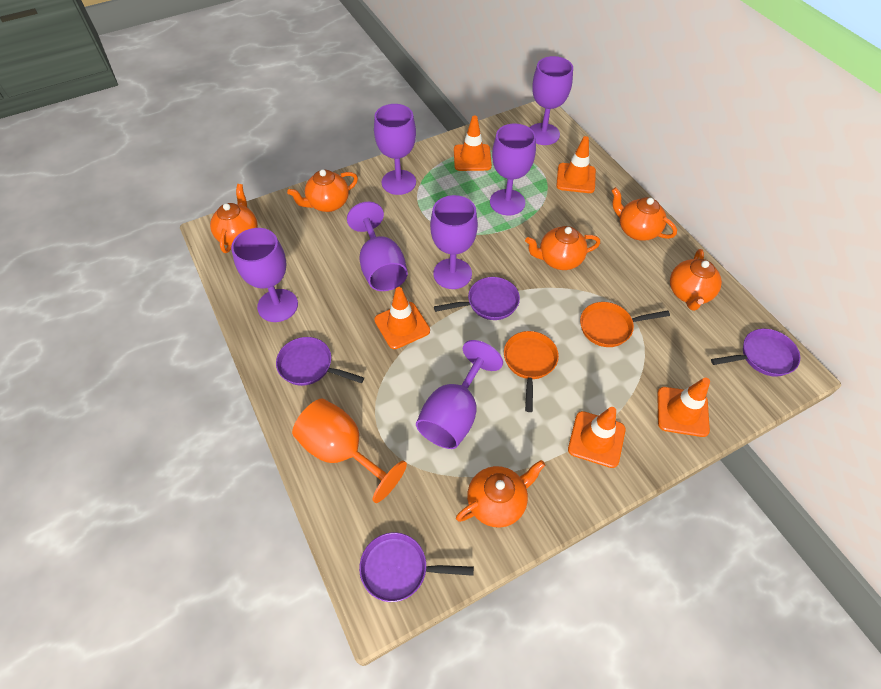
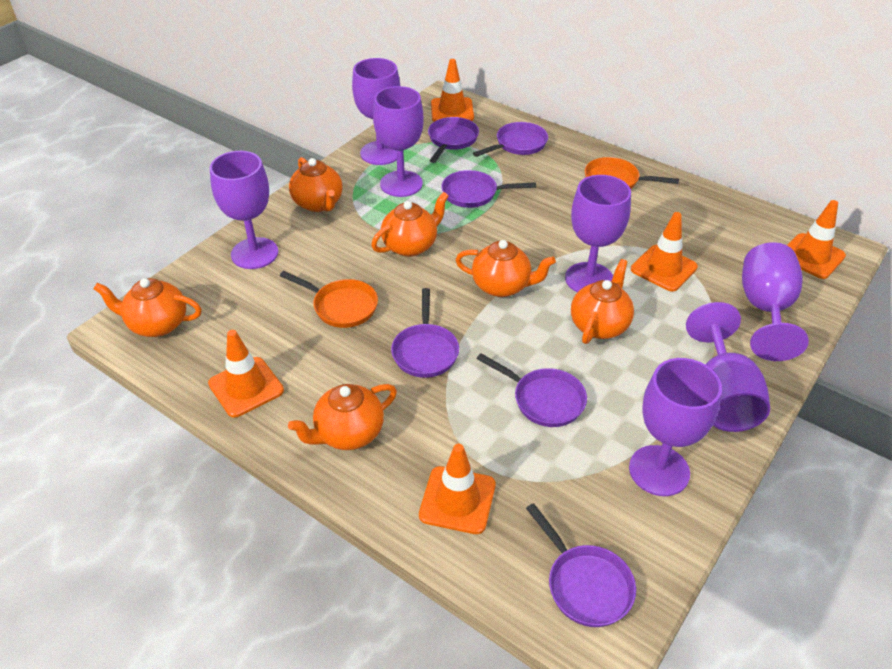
orange goblet: 1 -> 0
purple pan: 4 -> 6

